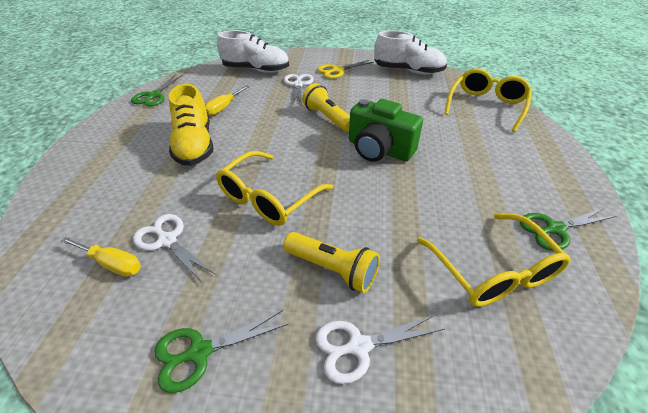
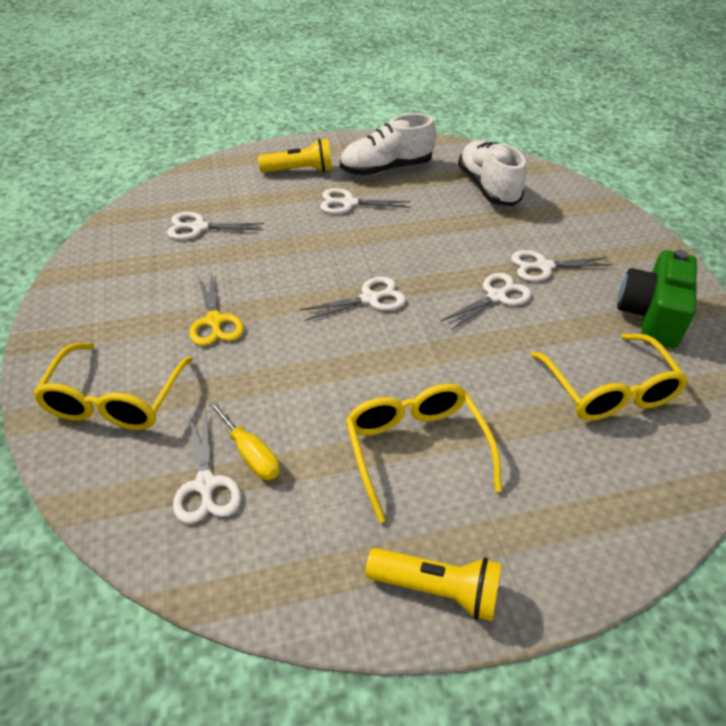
green scissors: 3 -> 0
white scissors: 3 -> 6
yellow screwdriver: 2 -> 1
yellow shoe: 1 -> 0

